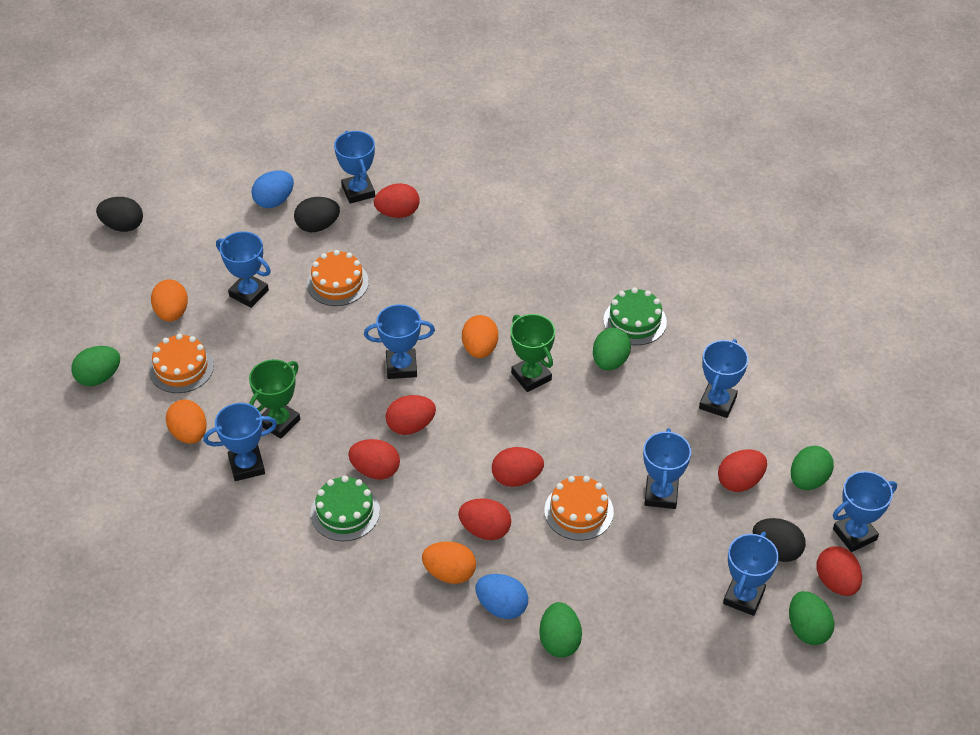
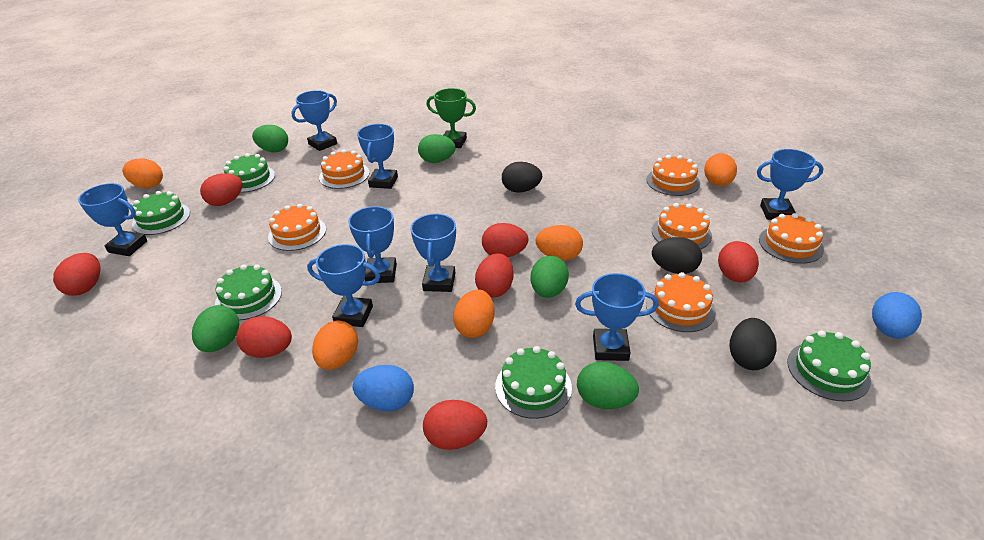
green cake: 2 -> 5
green trophy: 2 -> 1
orange cake: 3 -> 6
orange egg: 4 -> 5

